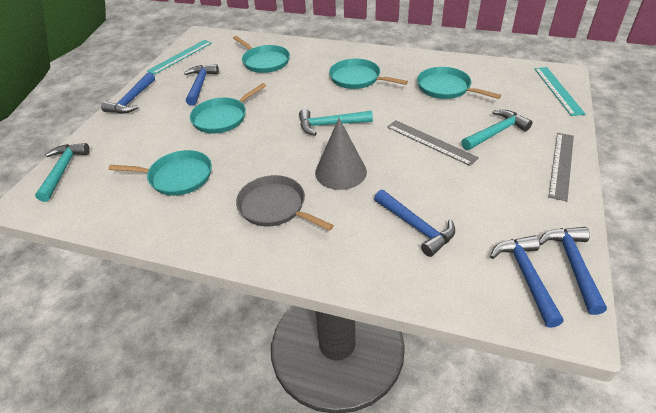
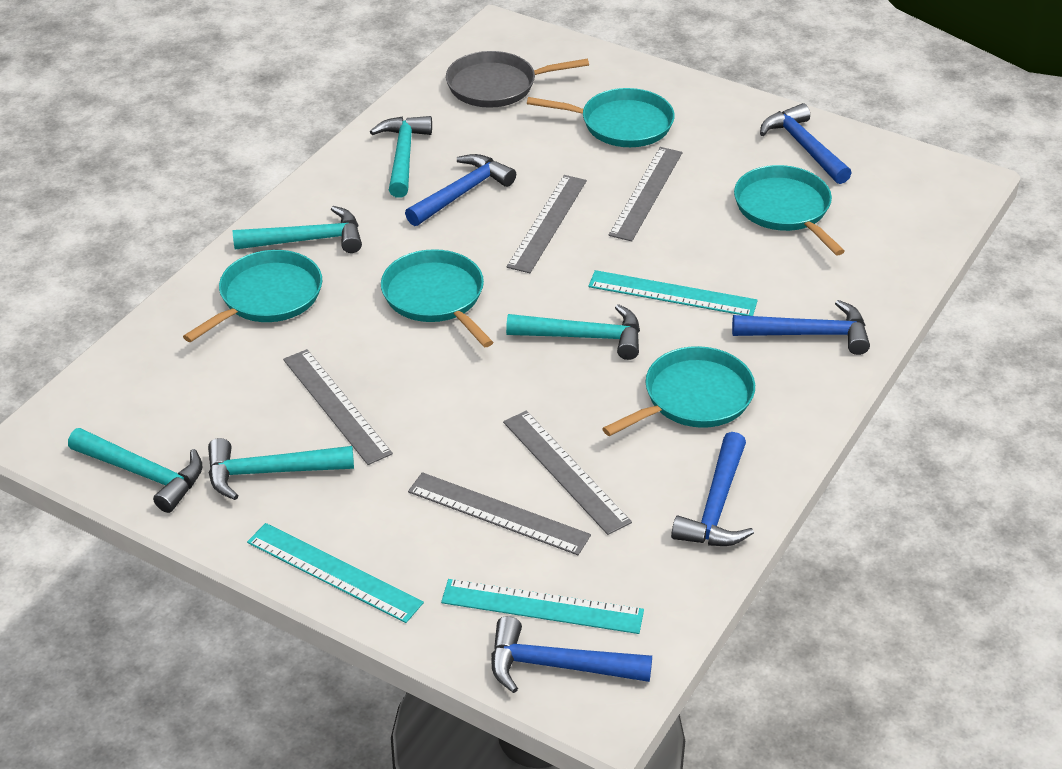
grey cone: 1 -> 0
grey ruler: 2 -> 5
turquoise hammer: 3 -> 5
turquoise ruler: 2 -> 3

